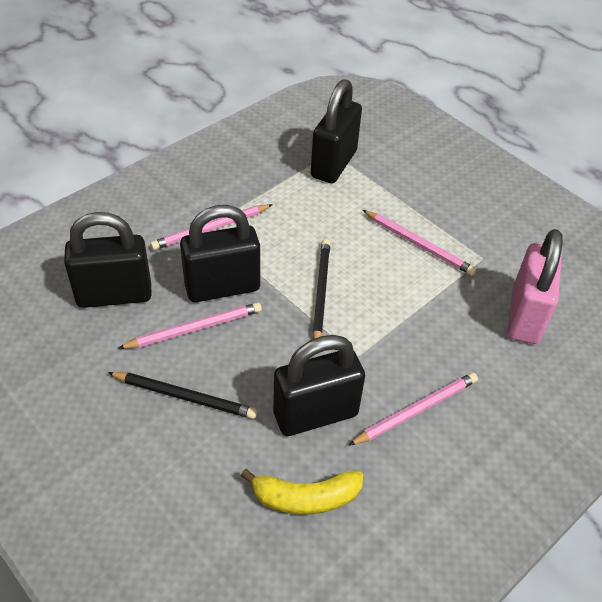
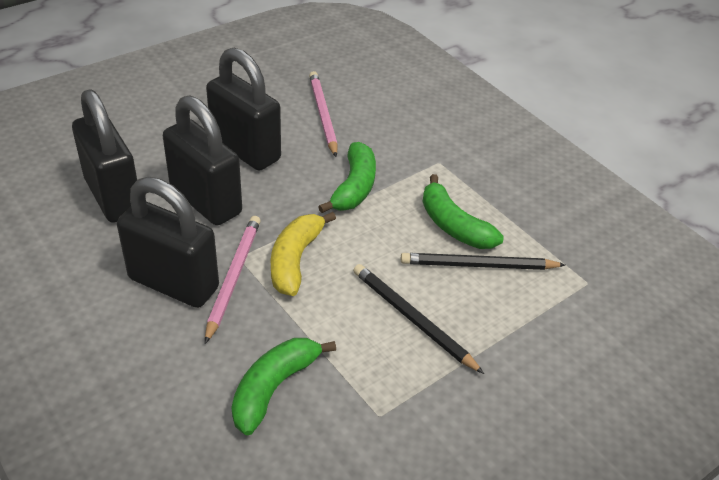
green banana: 0 -> 3
pink padlock: 1 -> 0
pink pencil: 4 -> 2

